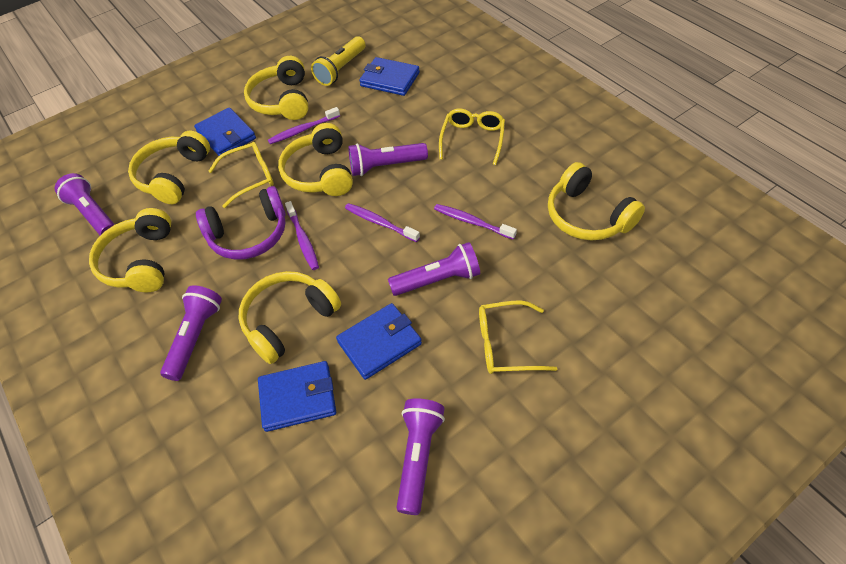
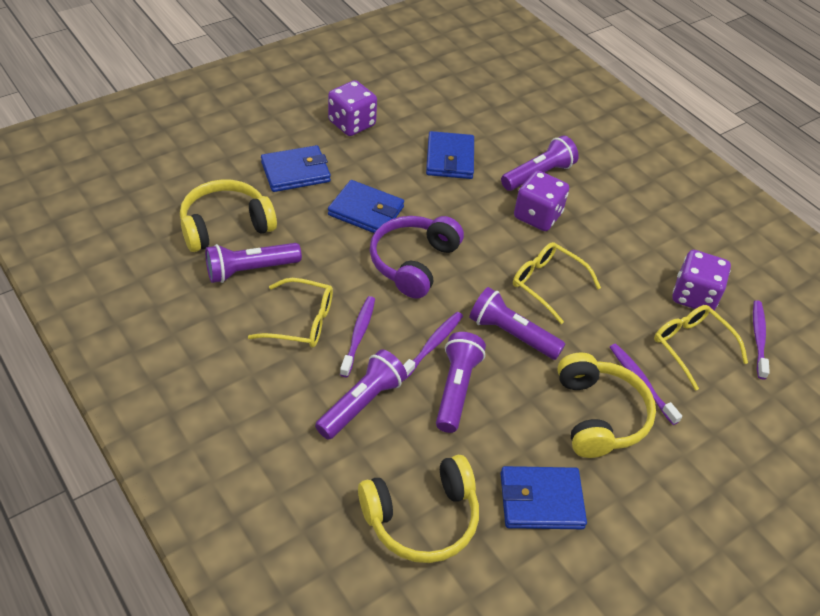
purple dice: 0 -> 3
yellow flashlight: 1 -> 0
yellow headphones: 6 -> 3

